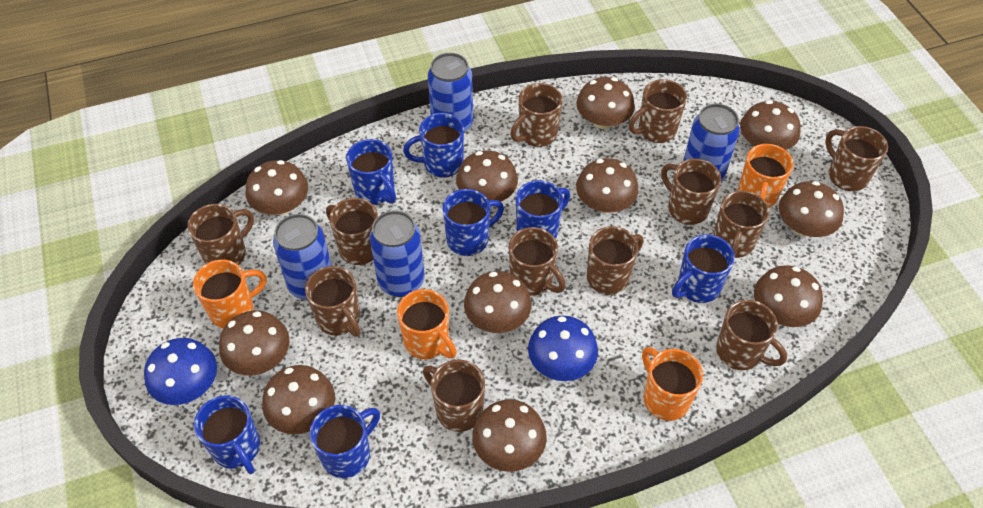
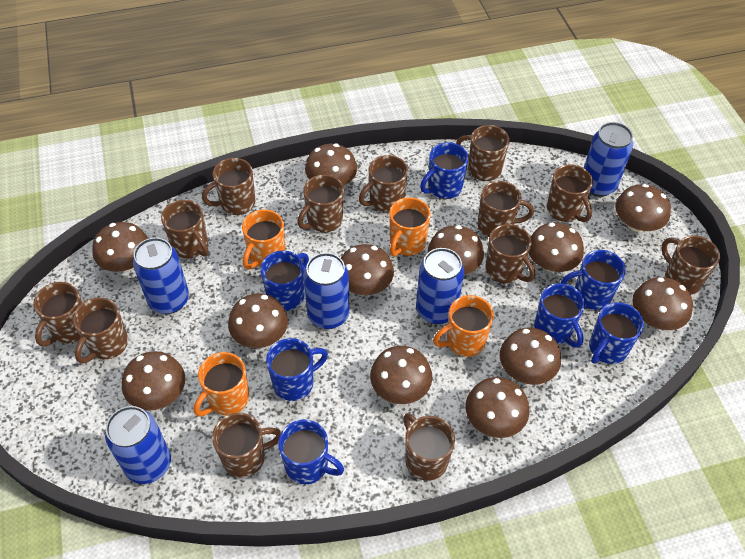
blue can: 4 -> 5
blue mushroom: 2 -> 0
brown mug: 12 -> 13
brown mushroom: 11 -> 12

